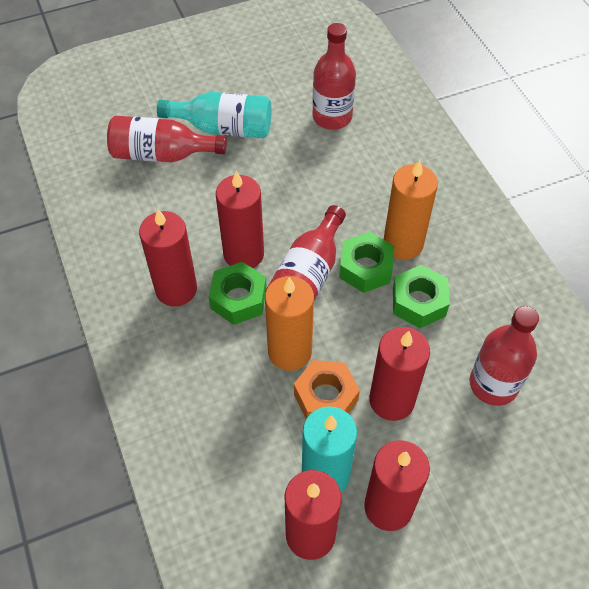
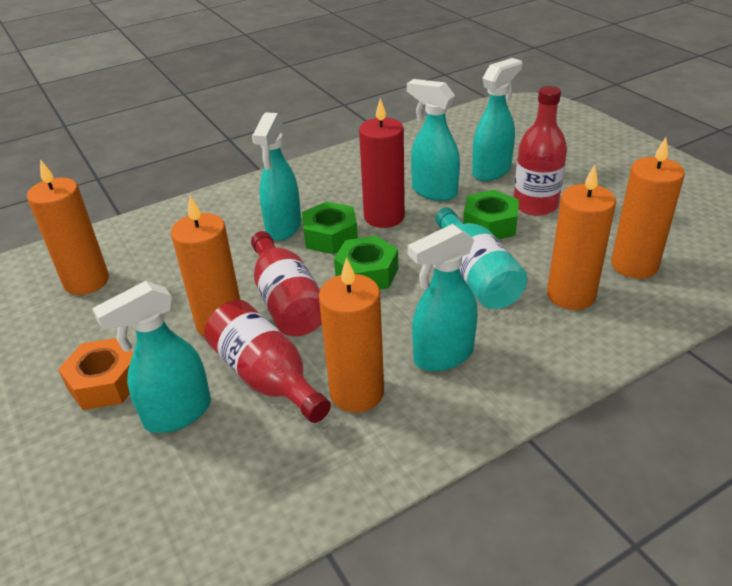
orange candle: 2 -> 5
red bottle: 4 -> 3
red candle: 5 -> 1
turquoise candle: 1 -> 0
turquoise spray bottle: 0 -> 5

